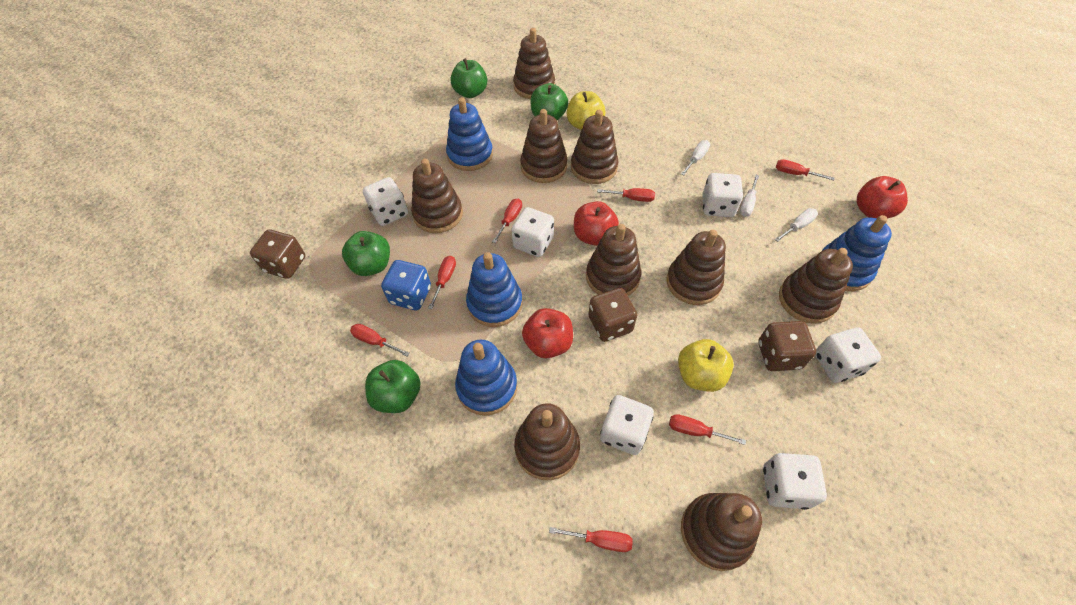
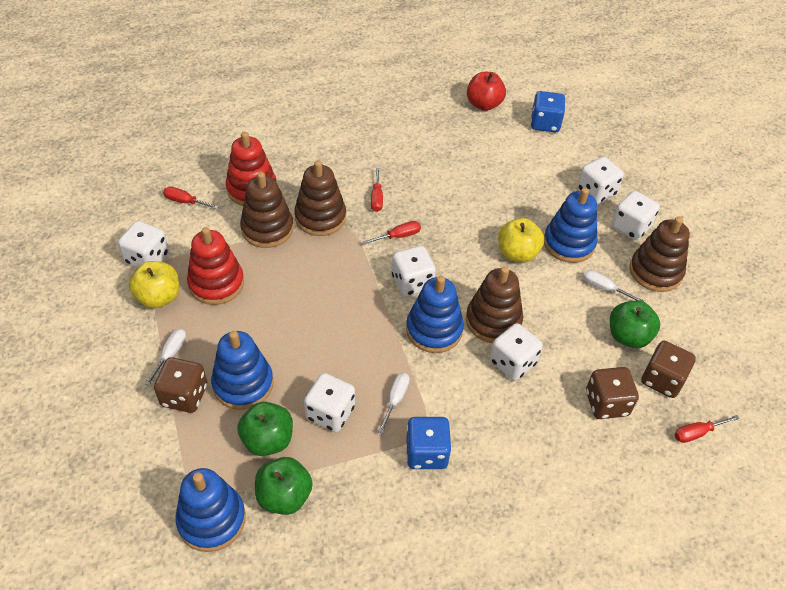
blue dice: 1 -> 2
brown stacking toy: 9 -> 4
green apple: 4 -> 3
red apple: 3 -> 1
red screwdriver: 7 -> 4
red stacking toy: 0 -> 2

